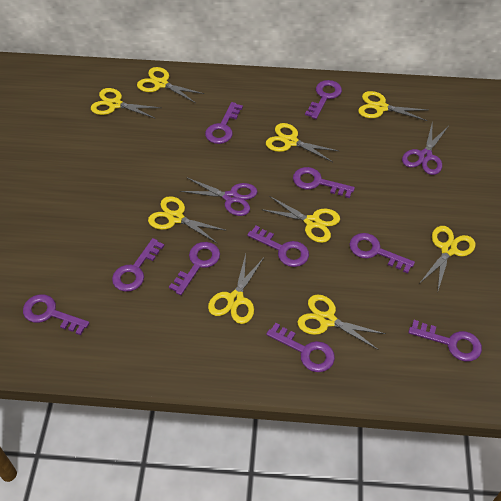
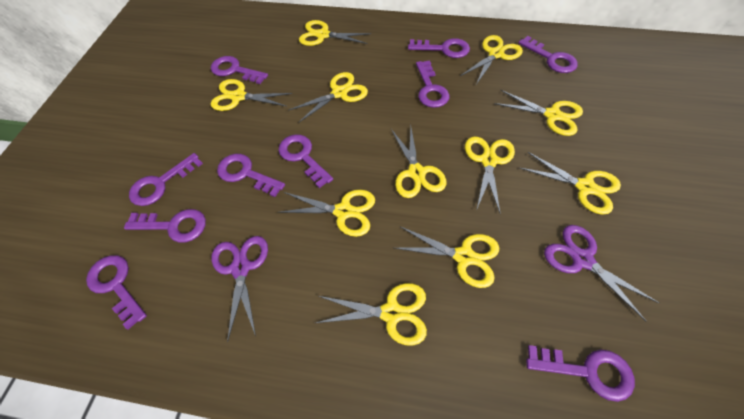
yellow scissors: 9 -> 11

